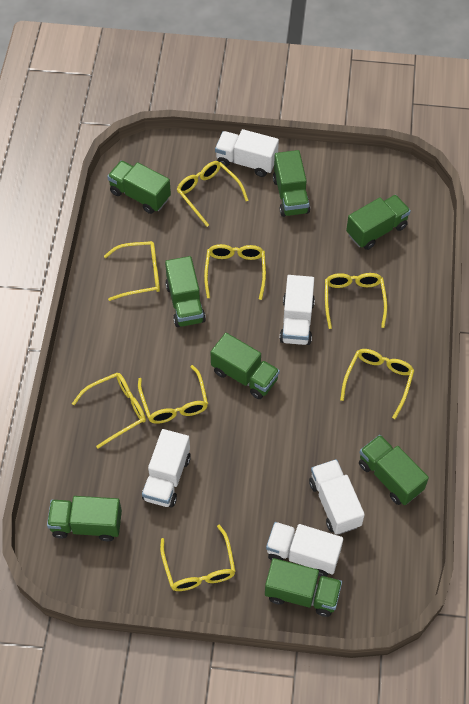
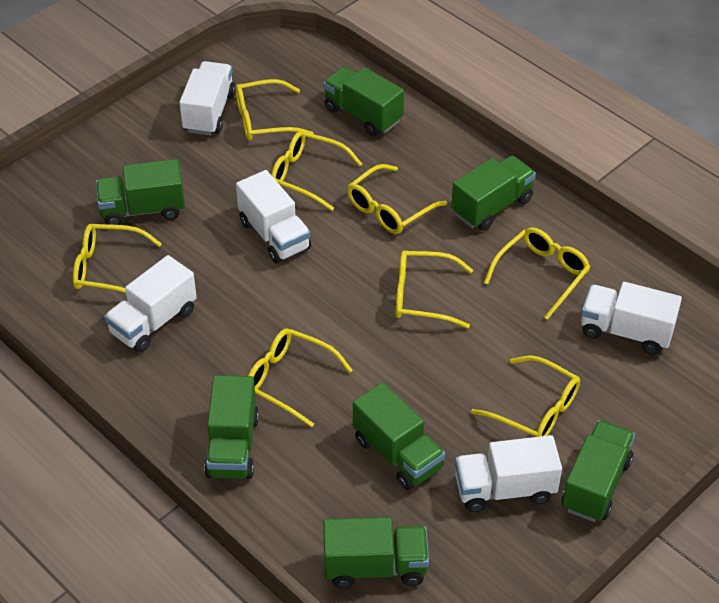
green truck: 8 -> 7

